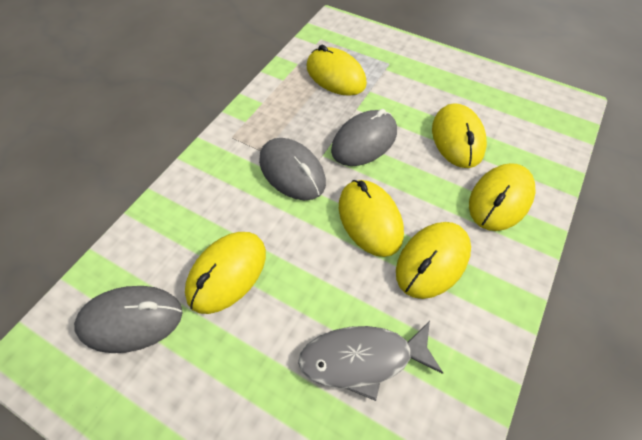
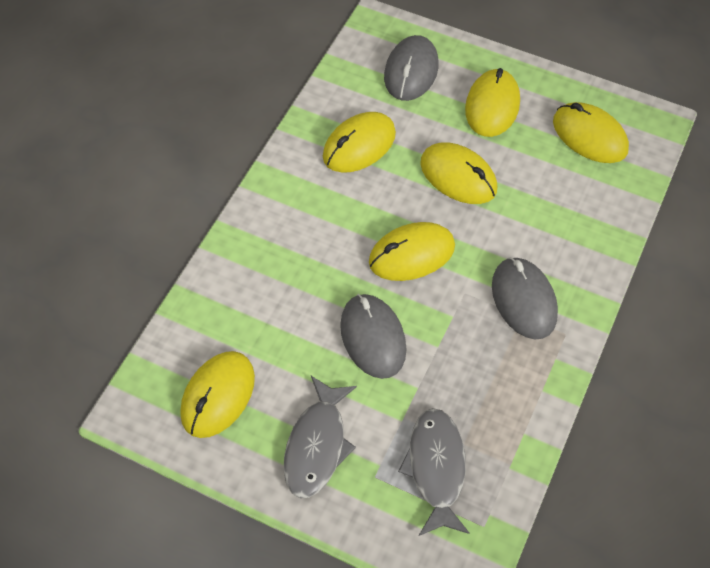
grey fish: 1 -> 2

